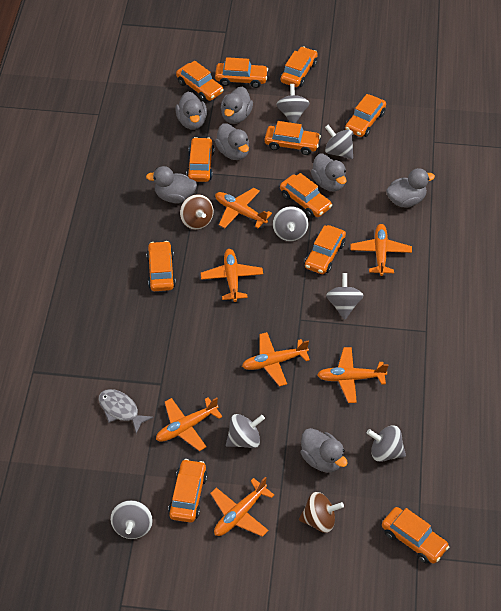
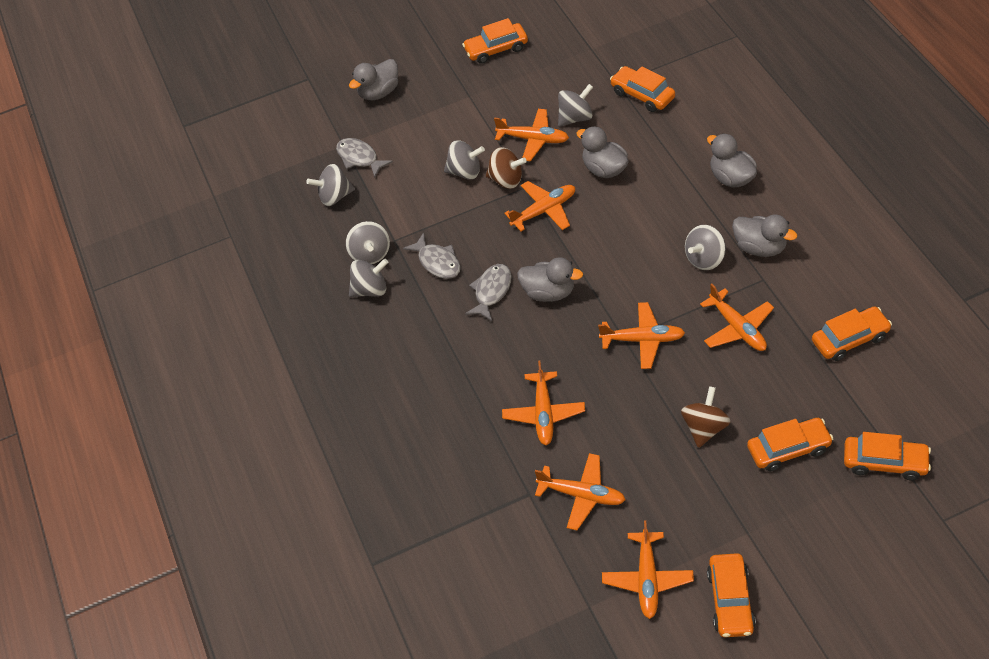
grey duck: 7 -> 5
grey fish: 1 -> 3
grey spinning top: 7 -> 6
orange car: 11 -> 6

